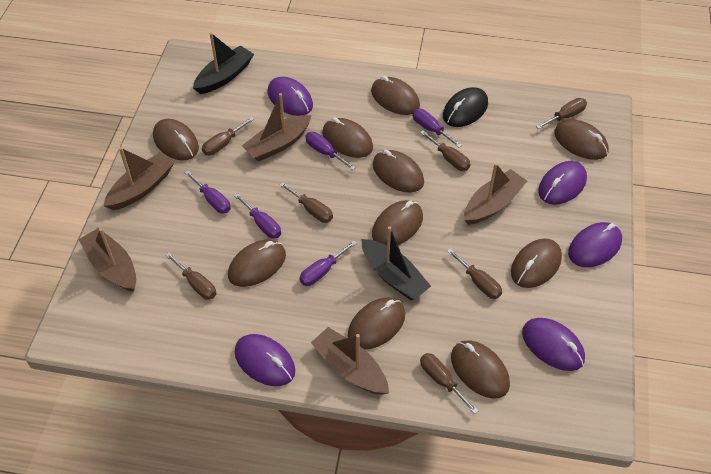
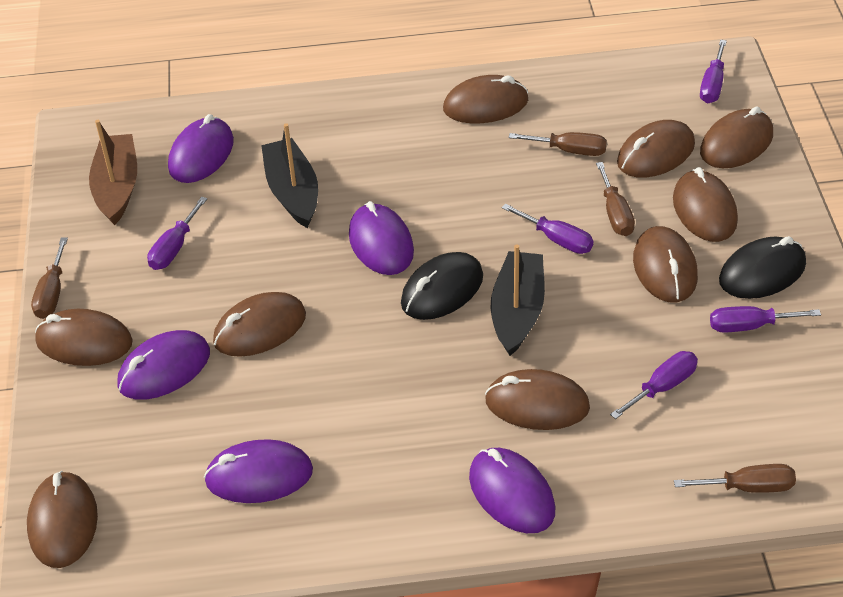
black mouse: 1 -> 2
brown boat: 5 -> 1
brown mouse: 10 -> 9
brown screwdriver: 7 -> 4

